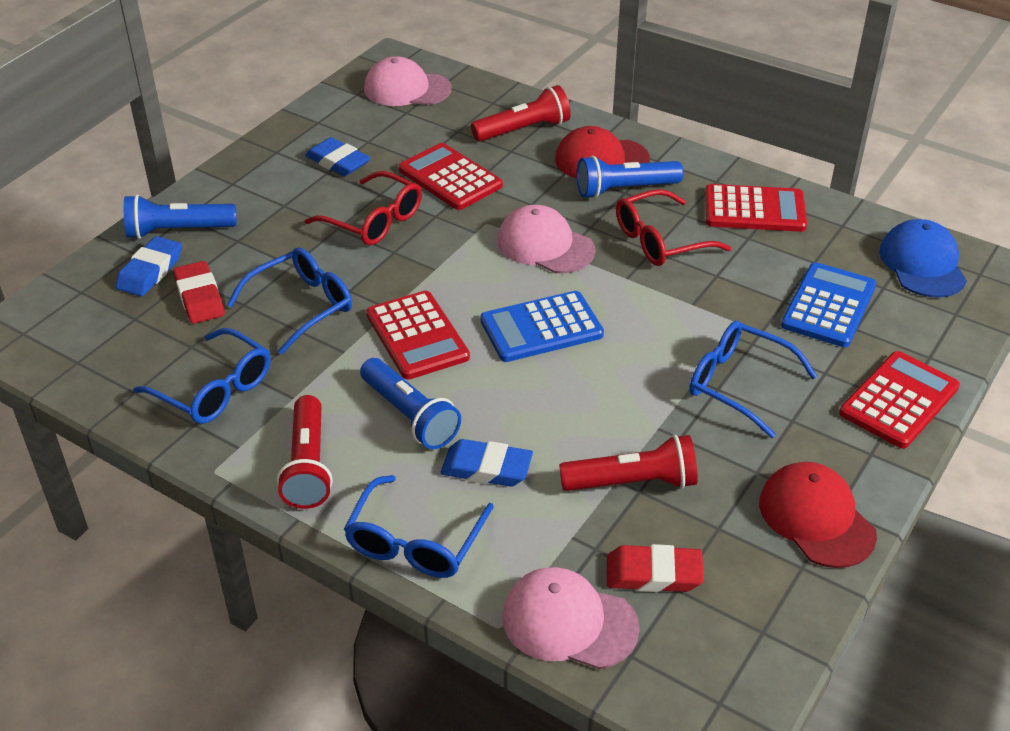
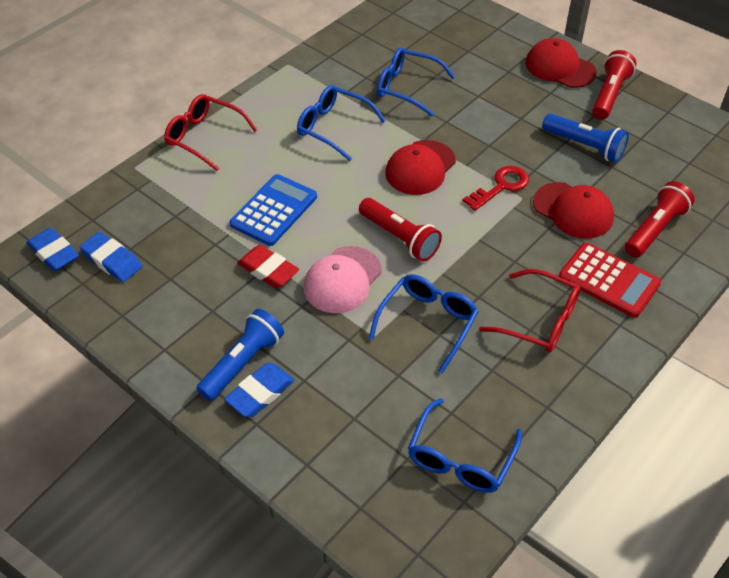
blue calculator: 2 -> 1
blue cap: 1 -> 0
blue flashlight: 3 -> 2
pink cap: 3 -> 1
red calculator: 4 -> 1
red cap: 2 -> 3
red eraser: 2 -> 1
red key: 0 -> 1

